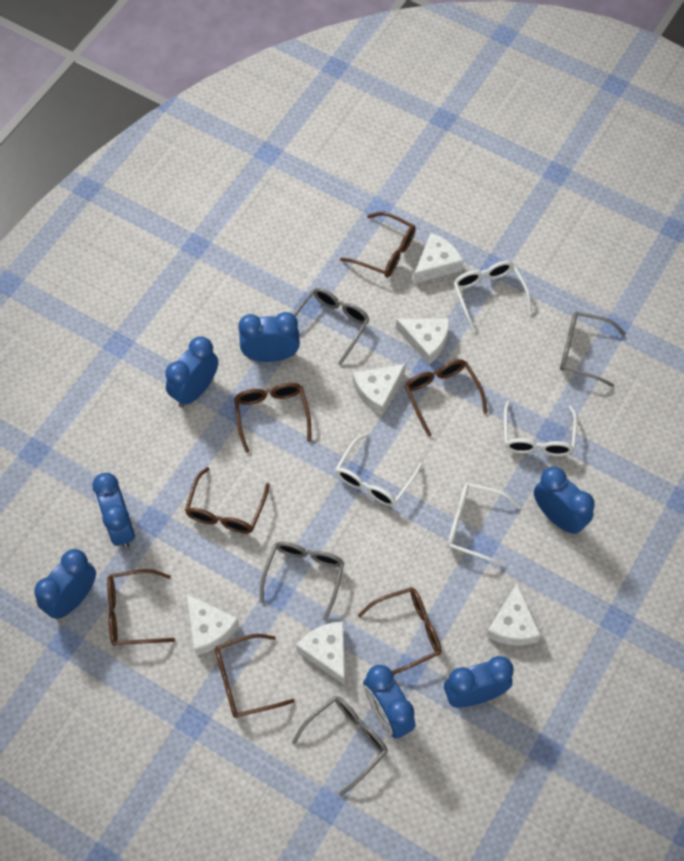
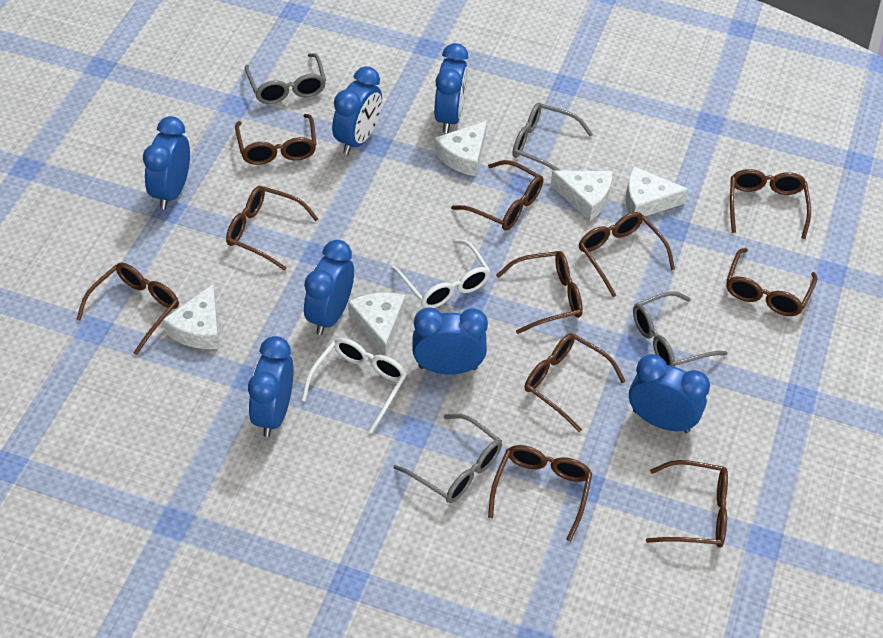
brown glasses: 7 -> 11
white cheese: 6 -> 5
white glasses: 4 -> 2

